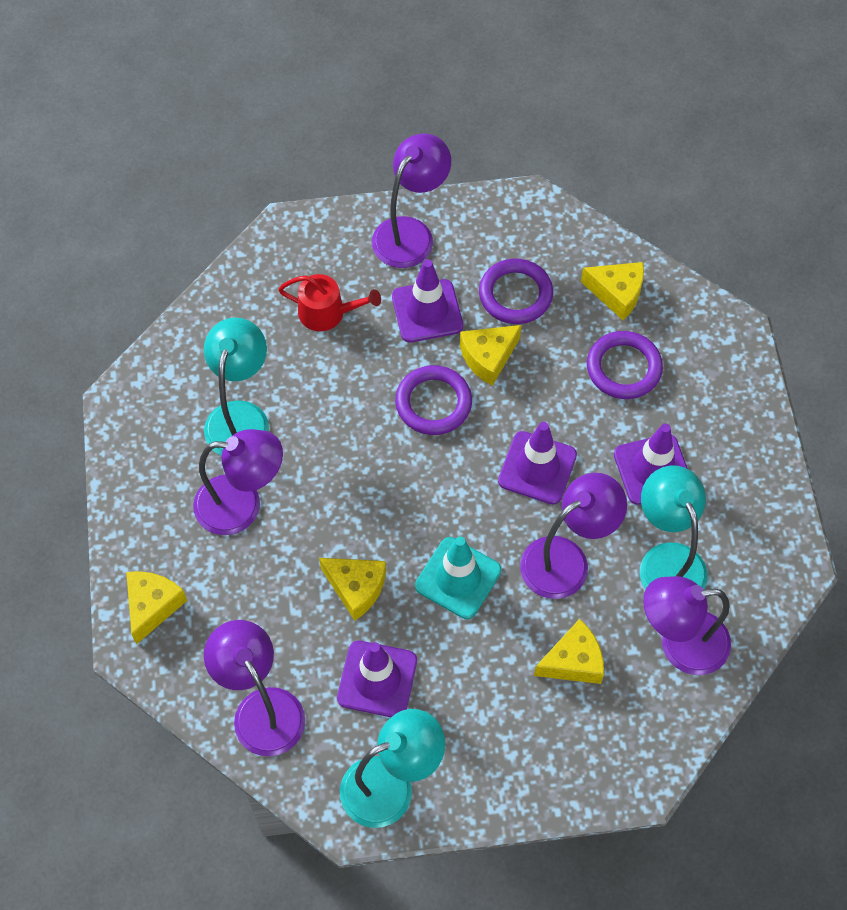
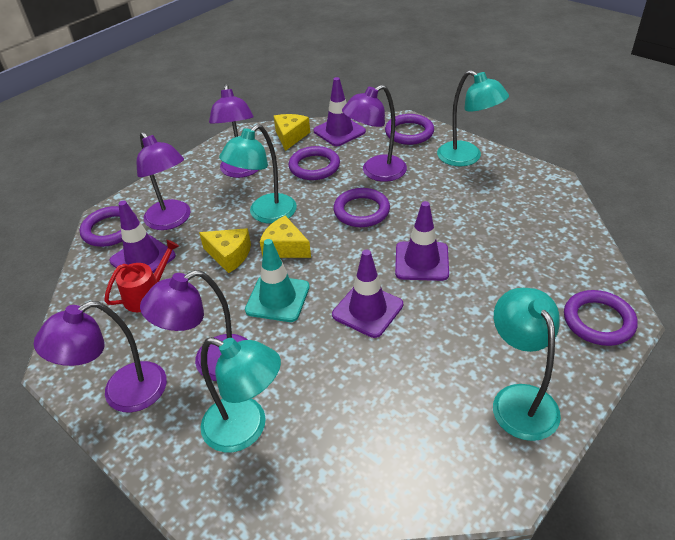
purple ring: 3 -> 5
turquoise lamp: 3 -> 4
yellow cheese: 5 -> 3

